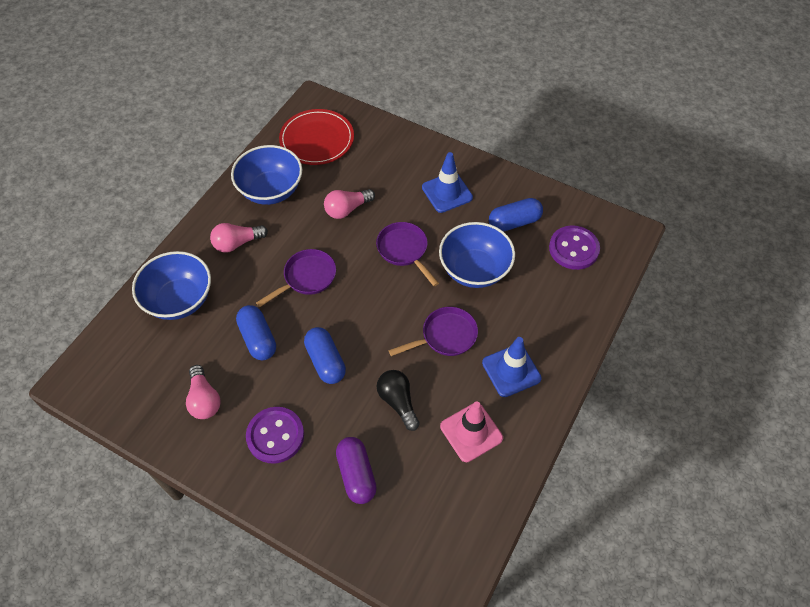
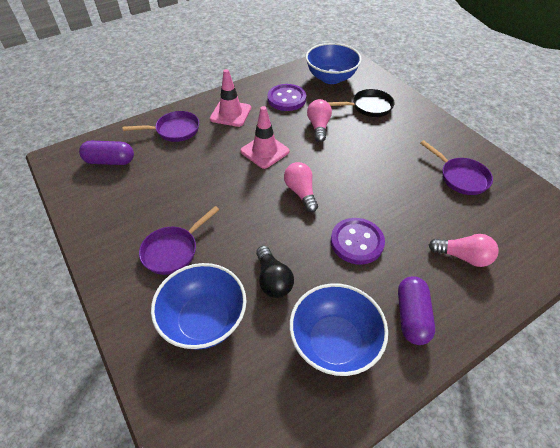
black pan: 0 -> 1
blue capsule: 3 -> 0
blue traffic cone: 2 -> 0
pink traffic cone: 1 -> 2
purple capsule: 1 -> 2
red plate: 1 -> 0

